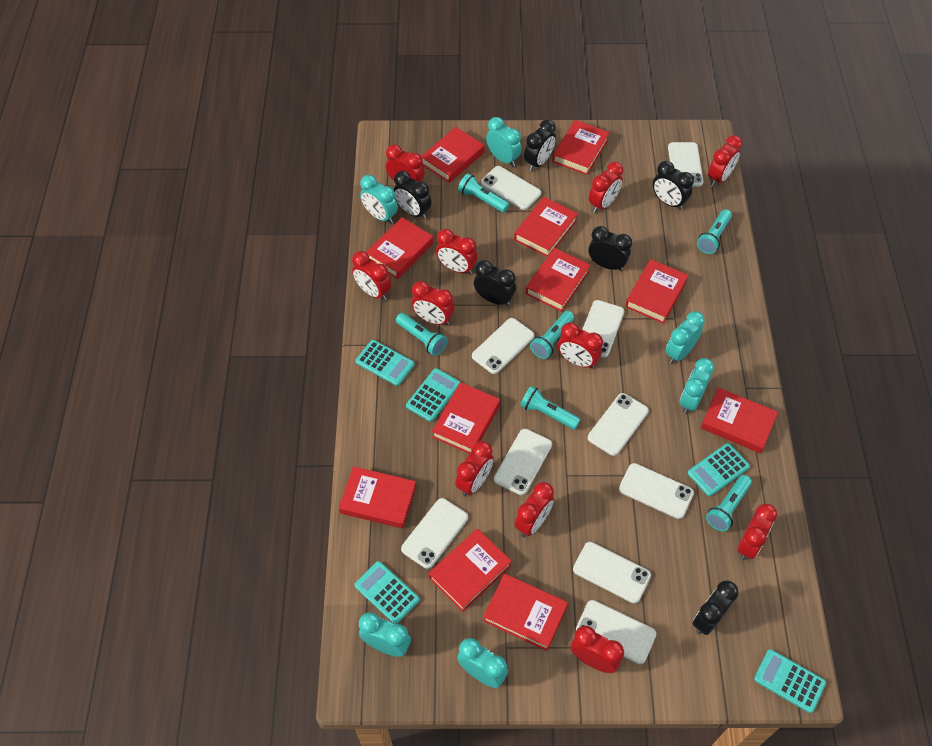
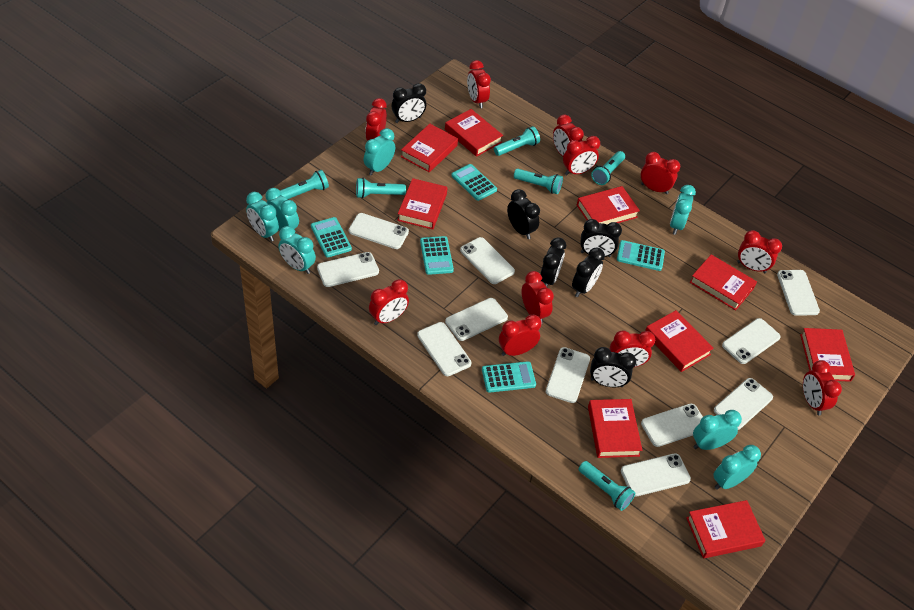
red book: 11 -> 9
turquoise clock: 6 -> 7
white phone: 10 -> 11

